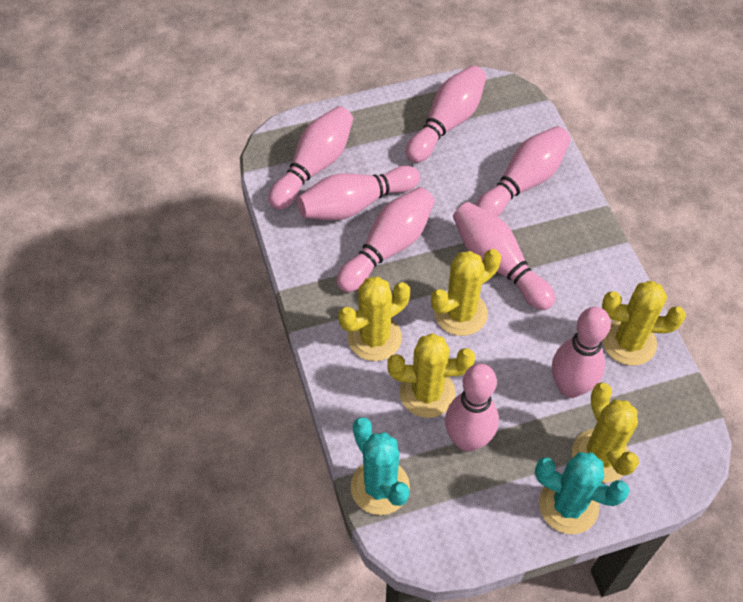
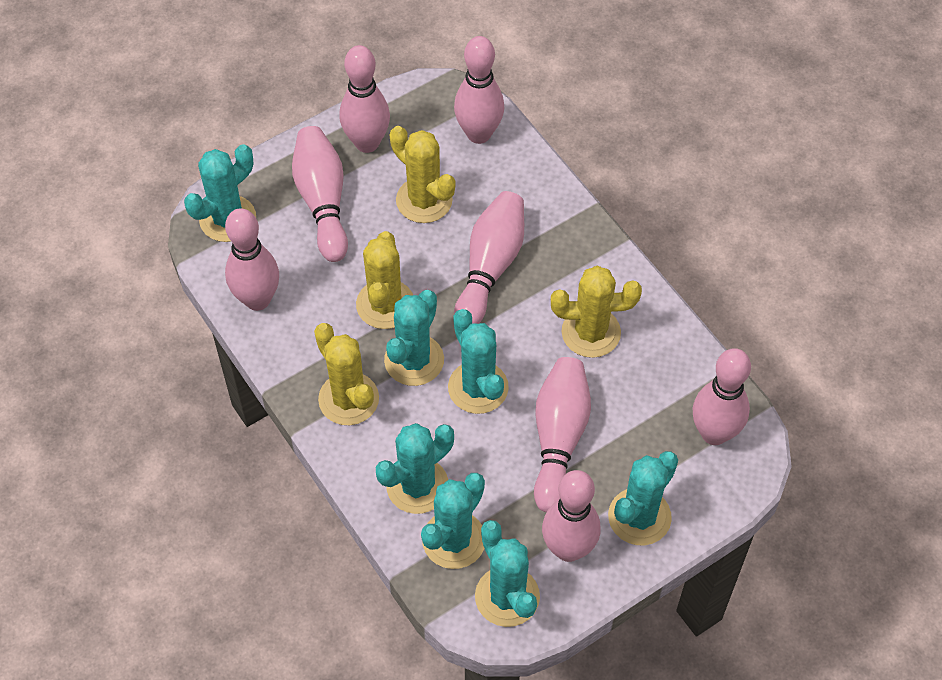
turquoise cactus: 2 -> 7
yellow cactus: 5 -> 4

